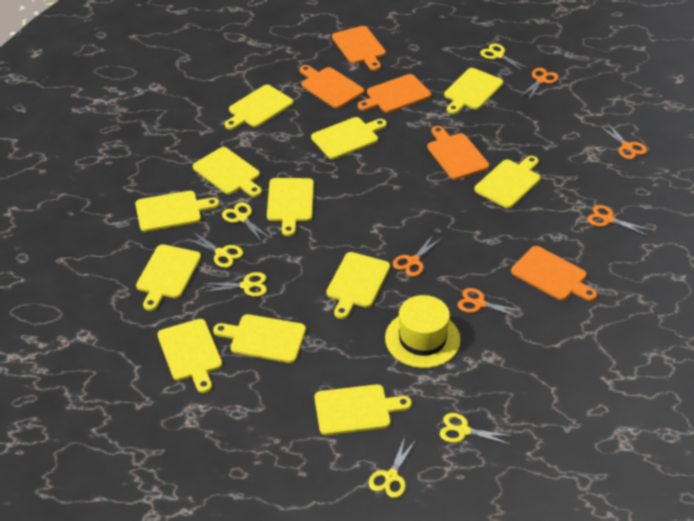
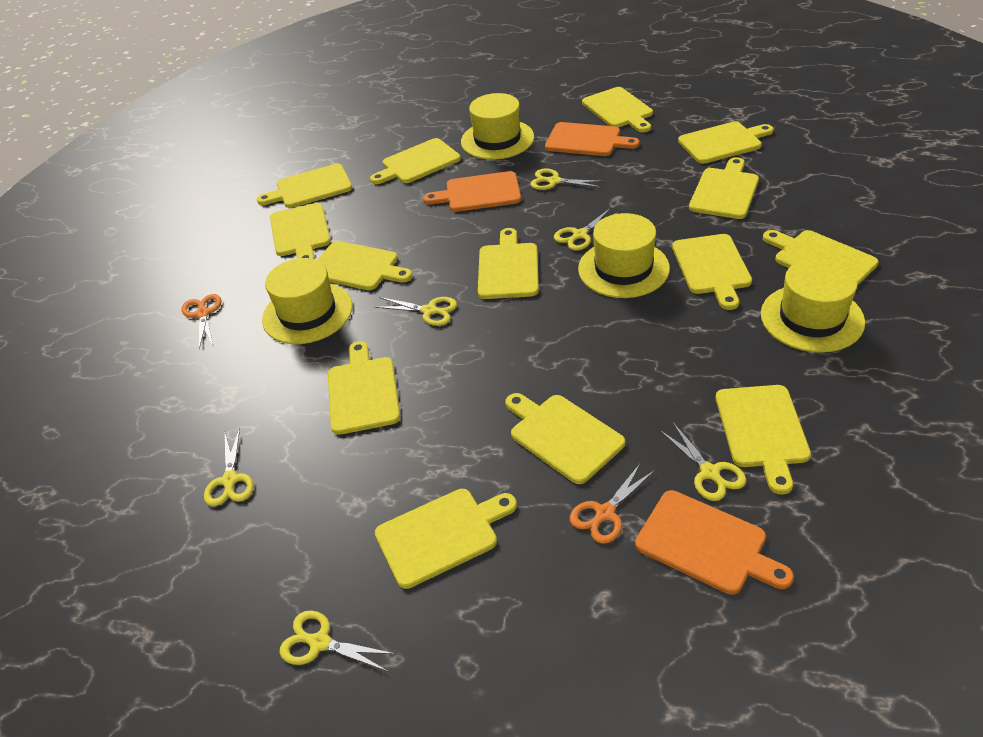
orange cutting board: 5 -> 3
orange scissors: 5 -> 2
yellow cutting board: 12 -> 14
yellow hat: 1 -> 4

